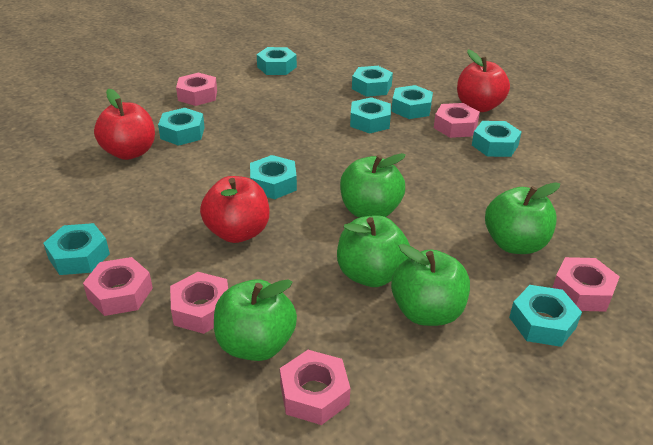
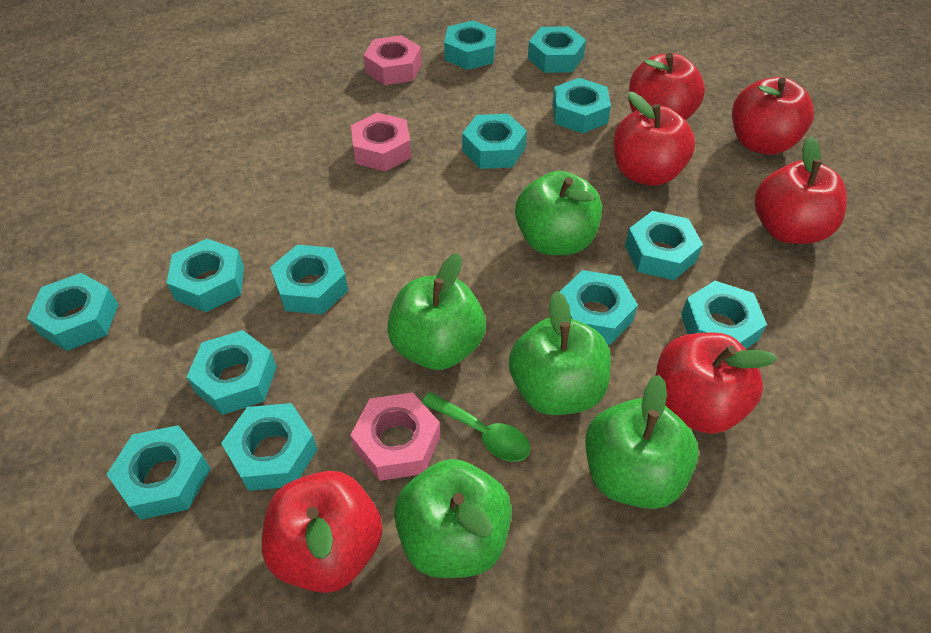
green spoon: 0 -> 1
pink nut: 6 -> 3
red apple: 3 -> 6
turquoise nut: 9 -> 13

